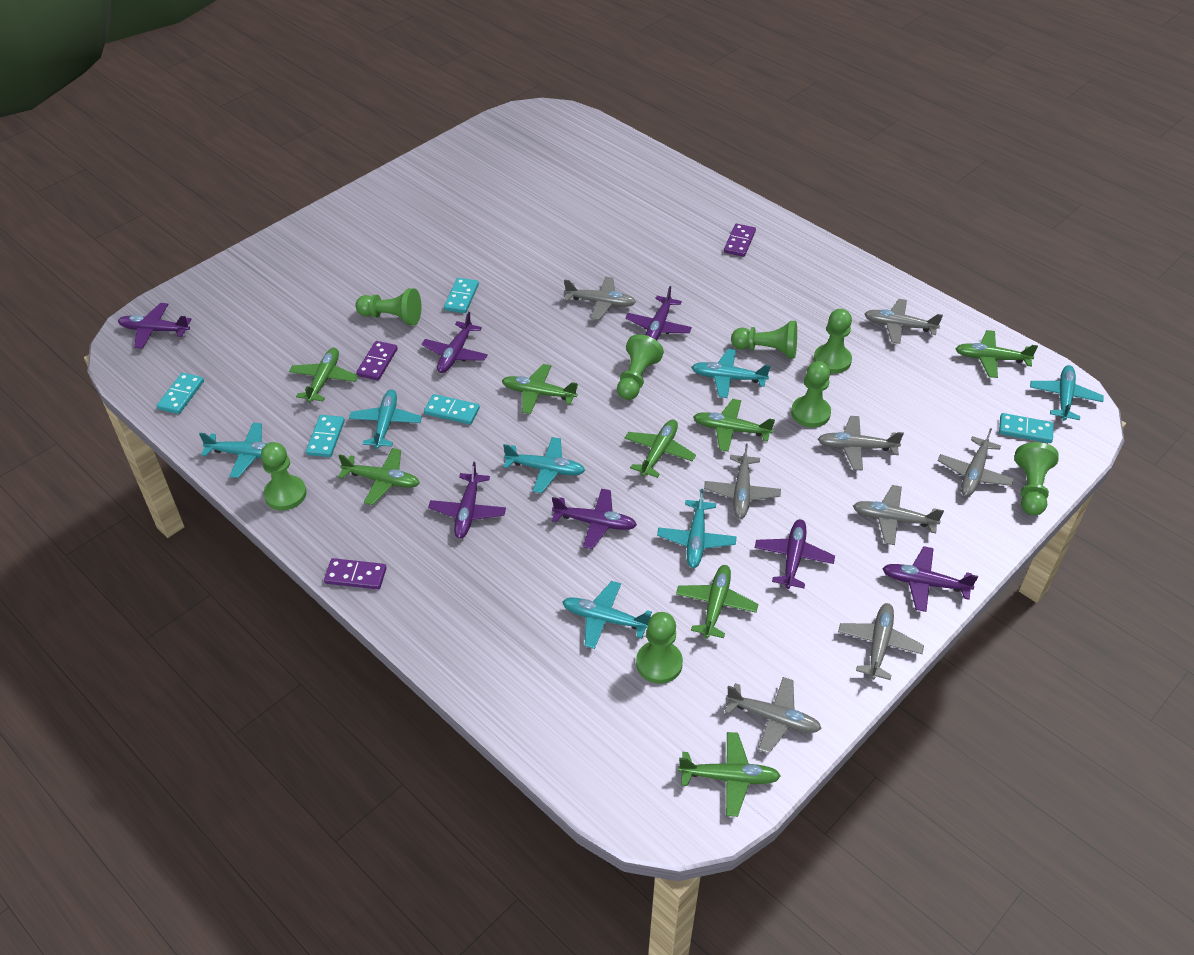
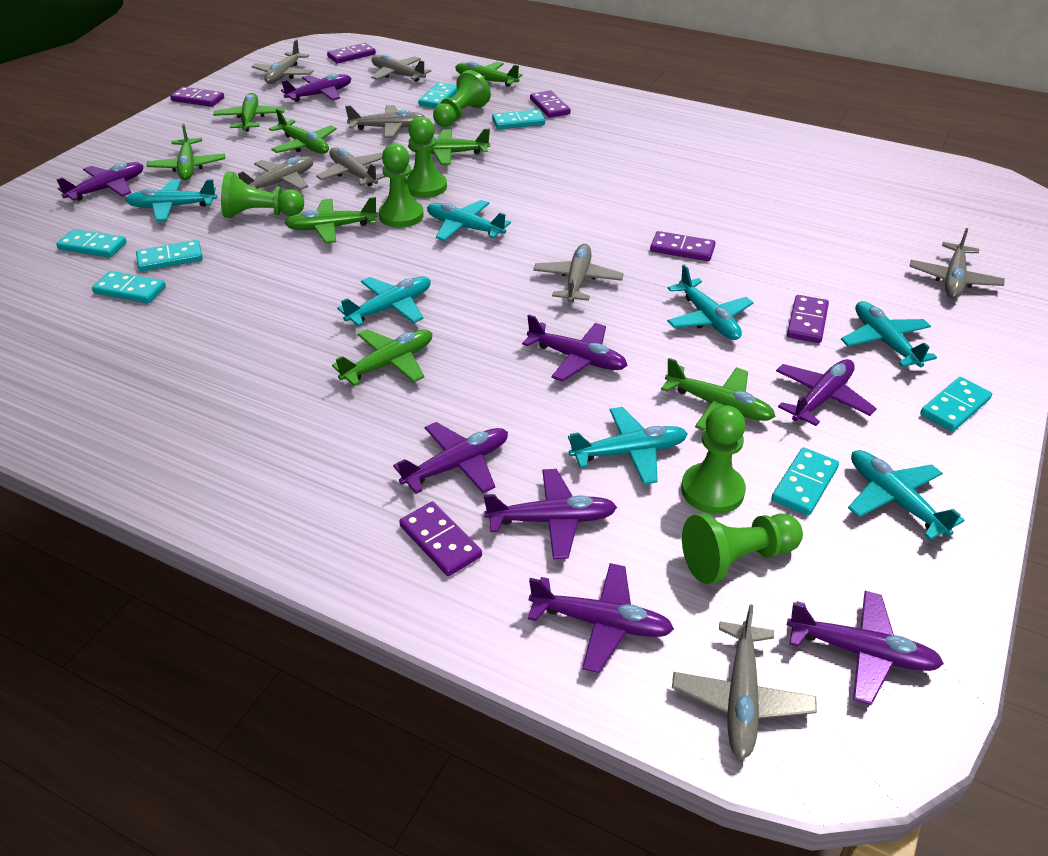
green pawn: 8 -> 6
purple domino: 3 -> 6
purple plane: 7 -> 8
turquoise domino: 5 -> 7

